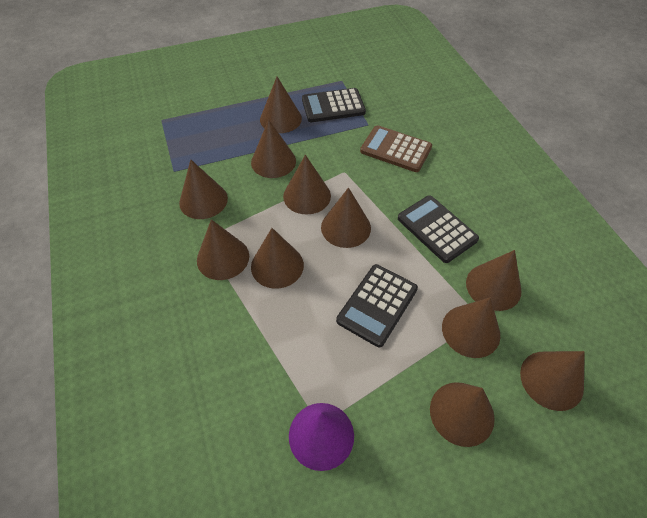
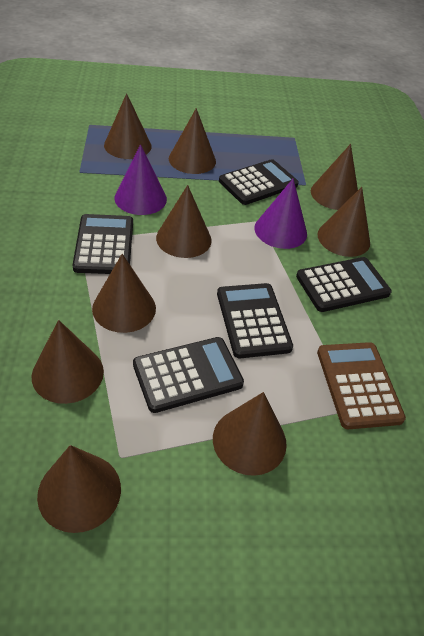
black calculator: 3 -> 5
brown cone: 11 -> 9
purple cone: 1 -> 2

